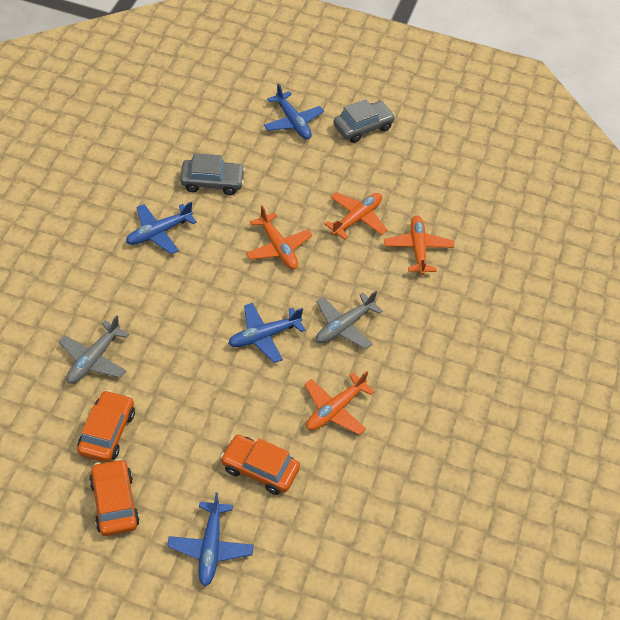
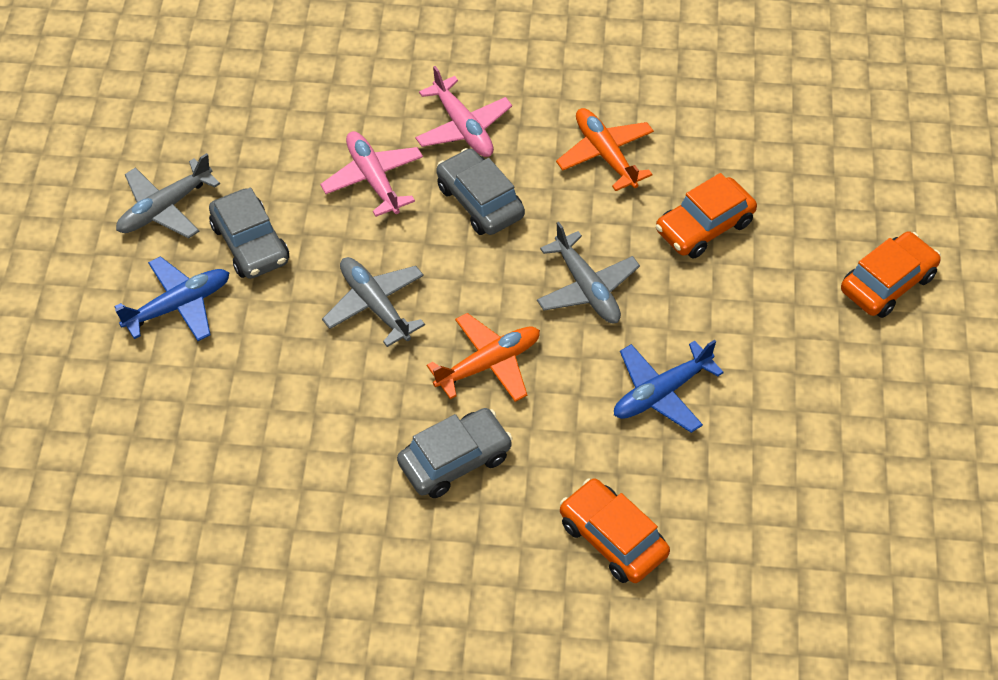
blue plane: 4 -> 2
grey car: 2 -> 3
grey plane: 2 -> 3
orange plane: 4 -> 2
pink plane: 0 -> 2

